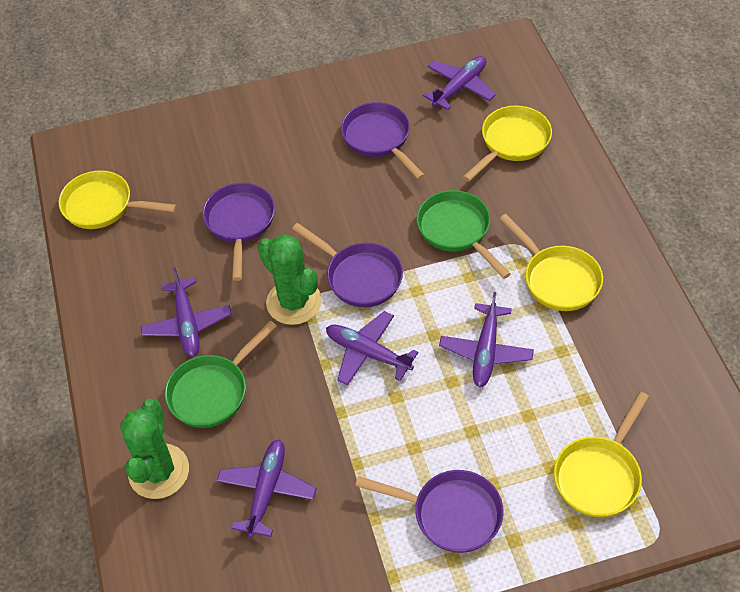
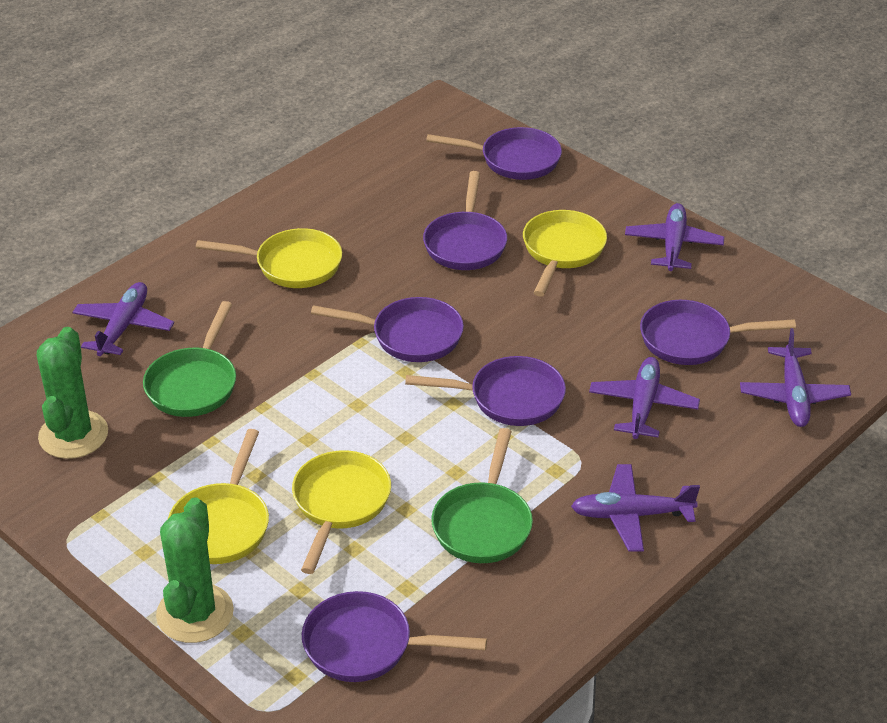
purple pan: 4 -> 6

